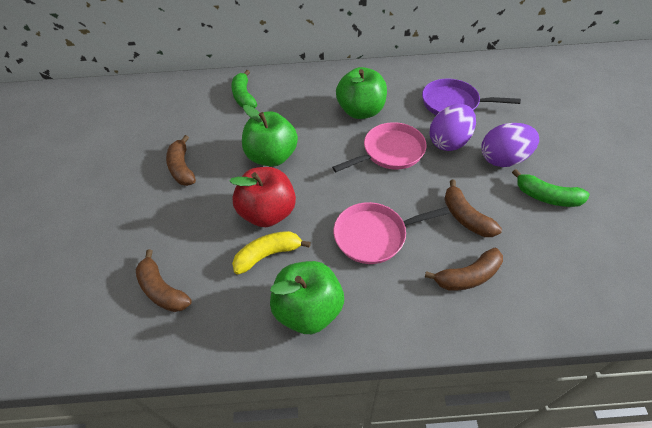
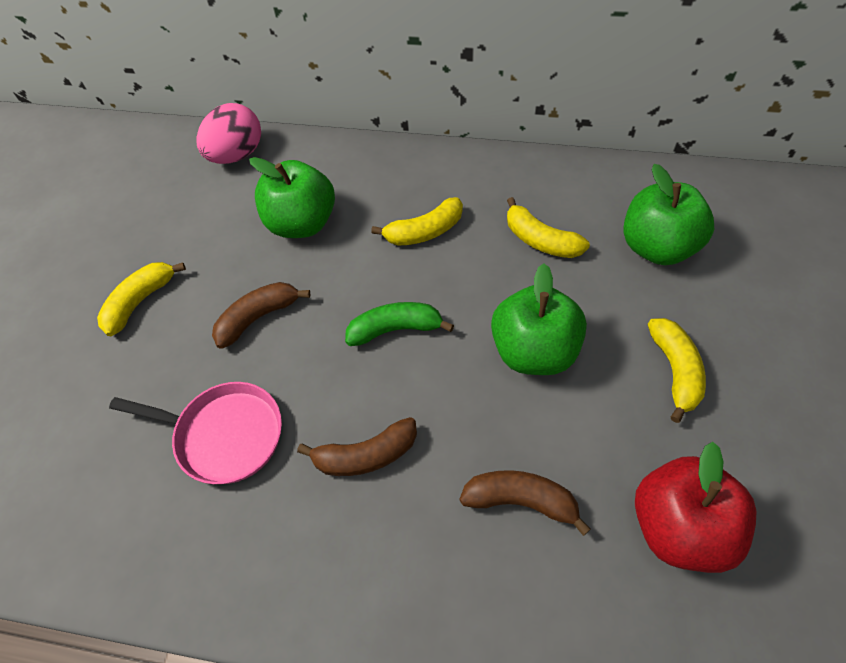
brown banana: 4 -> 3
green banana: 2 -> 1
pink egg: 0 -> 1
pink pan: 2 -> 1
purple egg: 2 -> 0
purple pan: 1 -> 0
yellow banana: 1 -> 4

